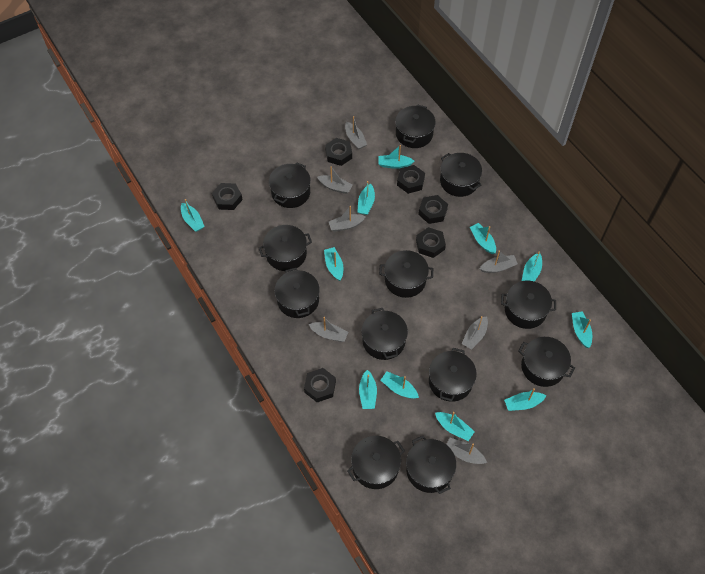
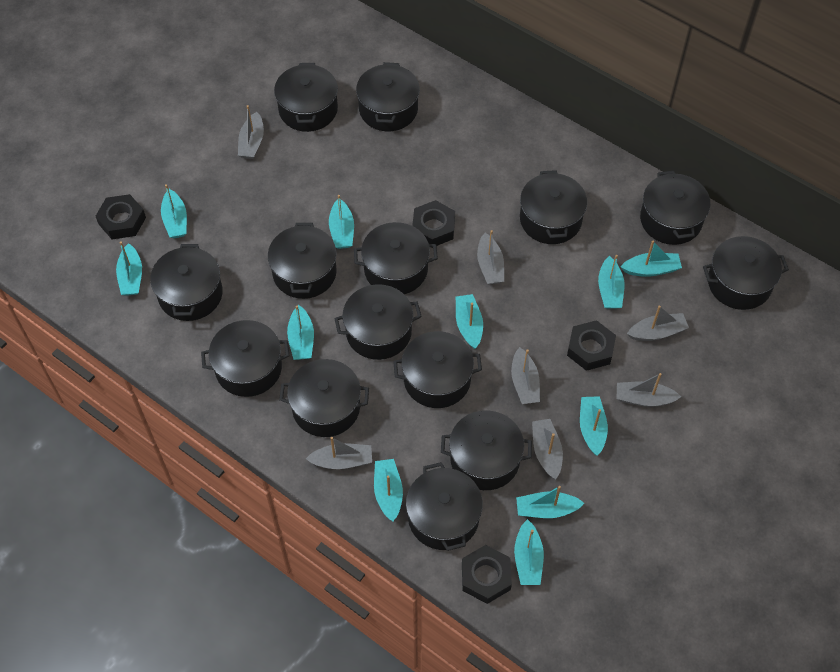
black nut: 6 -> 4
black pot: 12 -> 14

